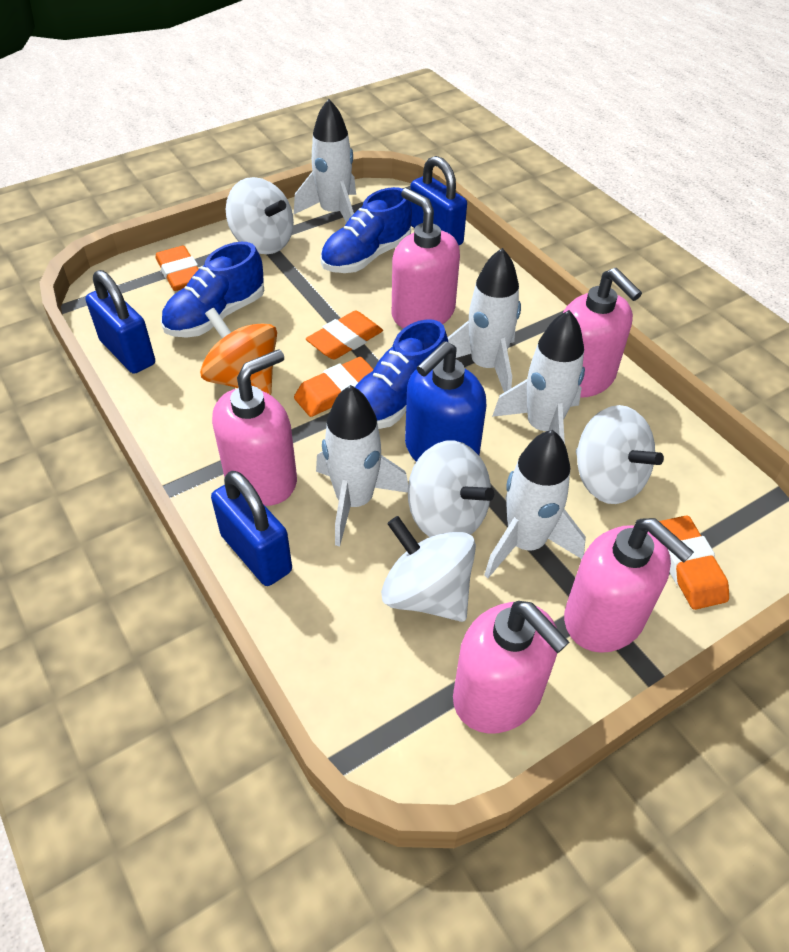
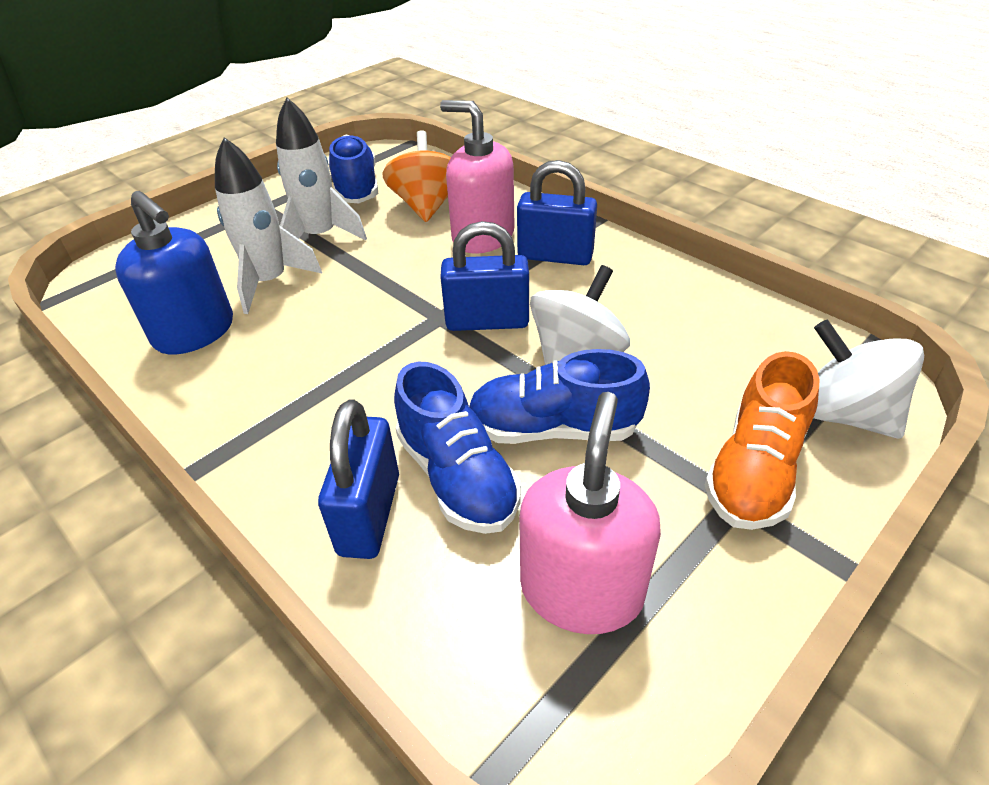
orange eraser: 4 -> 0
orange shoe: 0 -> 1
pink soap dispenser: 5 -> 2
white rocket: 5 -> 2
white spinning top: 4 -> 2

